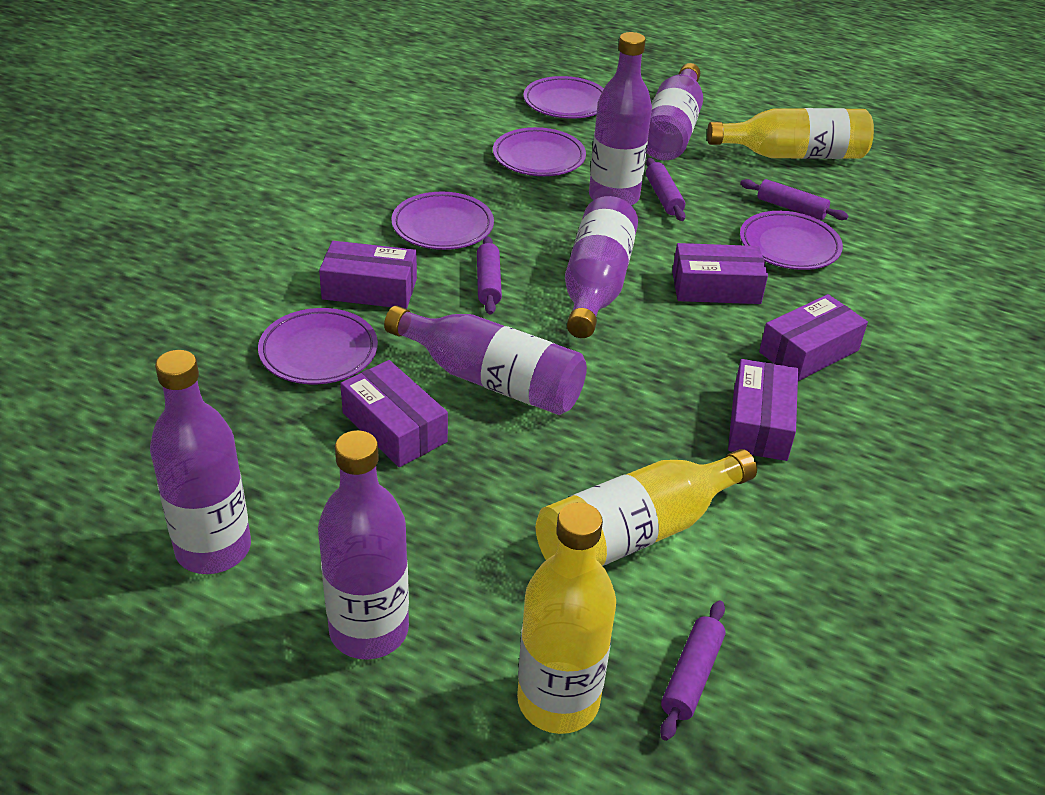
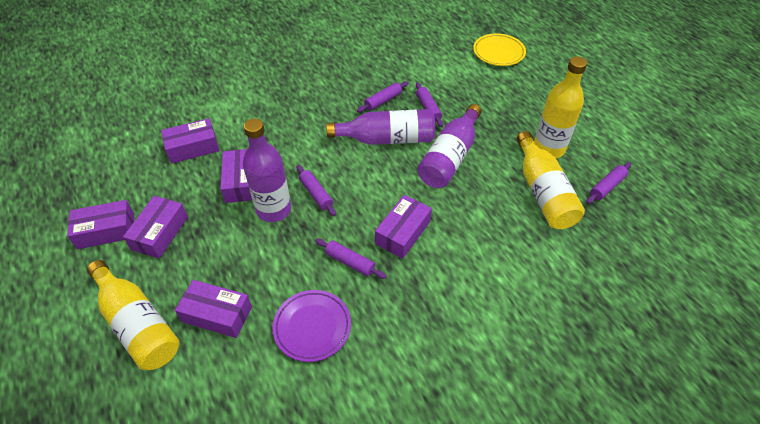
purple bottle: 6 -> 3
purple box: 5 -> 6
purple plate: 5 -> 1
purple rolling pin: 4 -> 5
yellow plate: 0 -> 1

